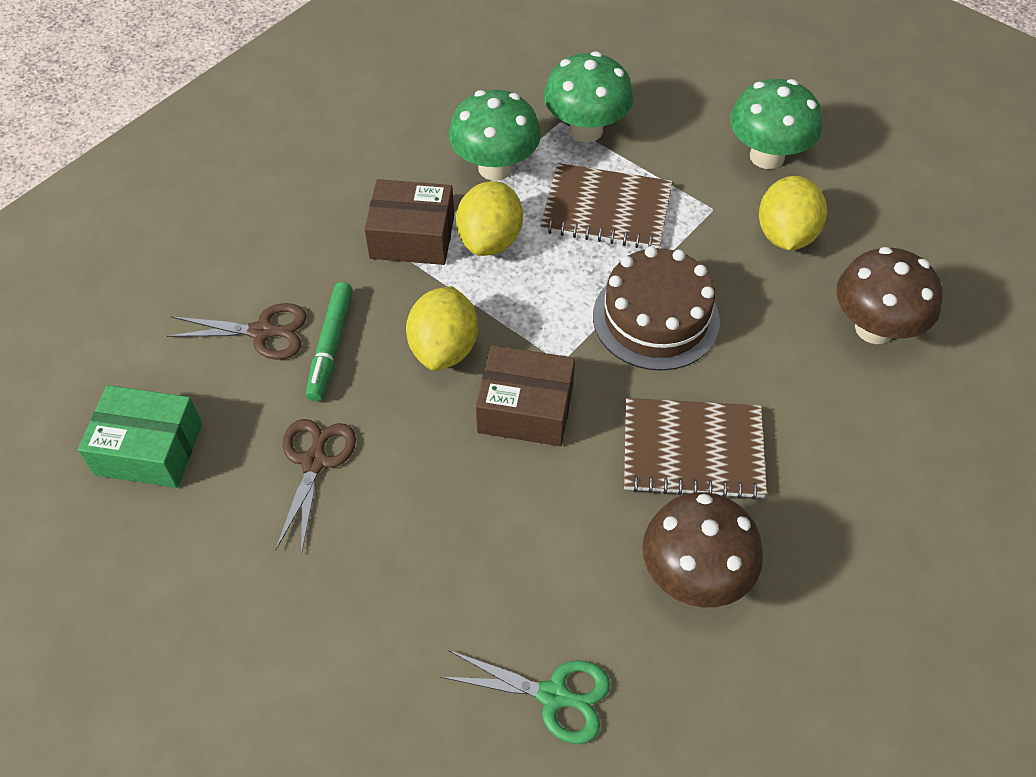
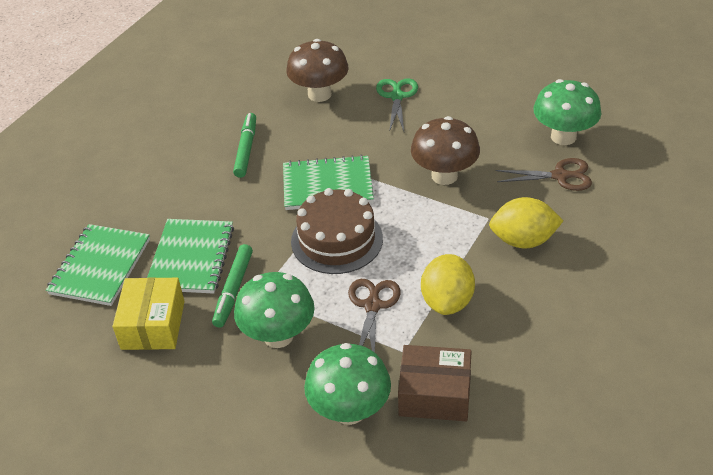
brown box: 2 -> 1
brown notebook: 2 -> 0
green box: 1 -> 0
green marker: 1 -> 2
green notebook: 0 -> 3
yellow box: 0 -> 1
yellow lemon: 3 -> 2

